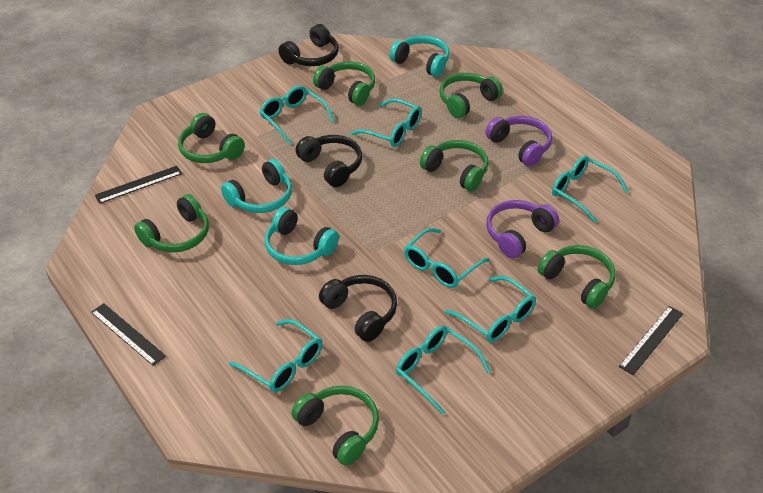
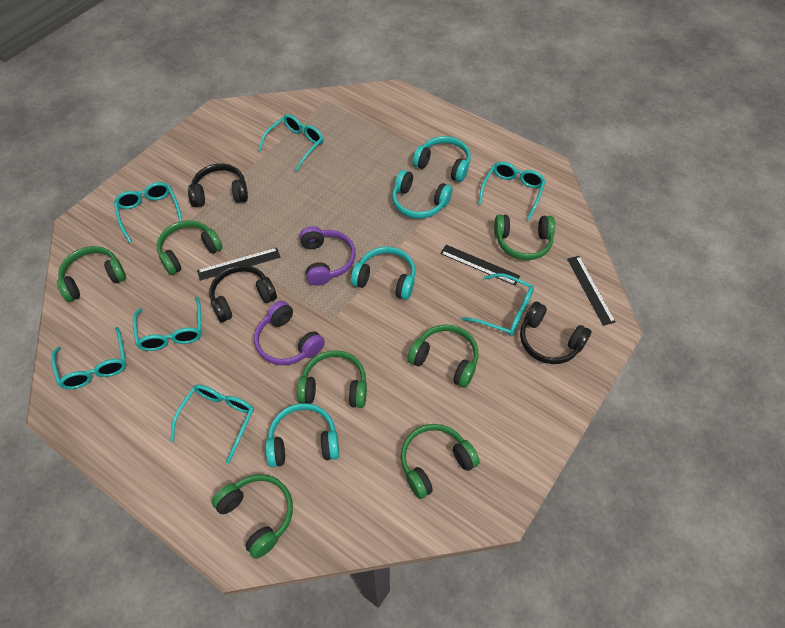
turquoise headphones: 3 -> 4

